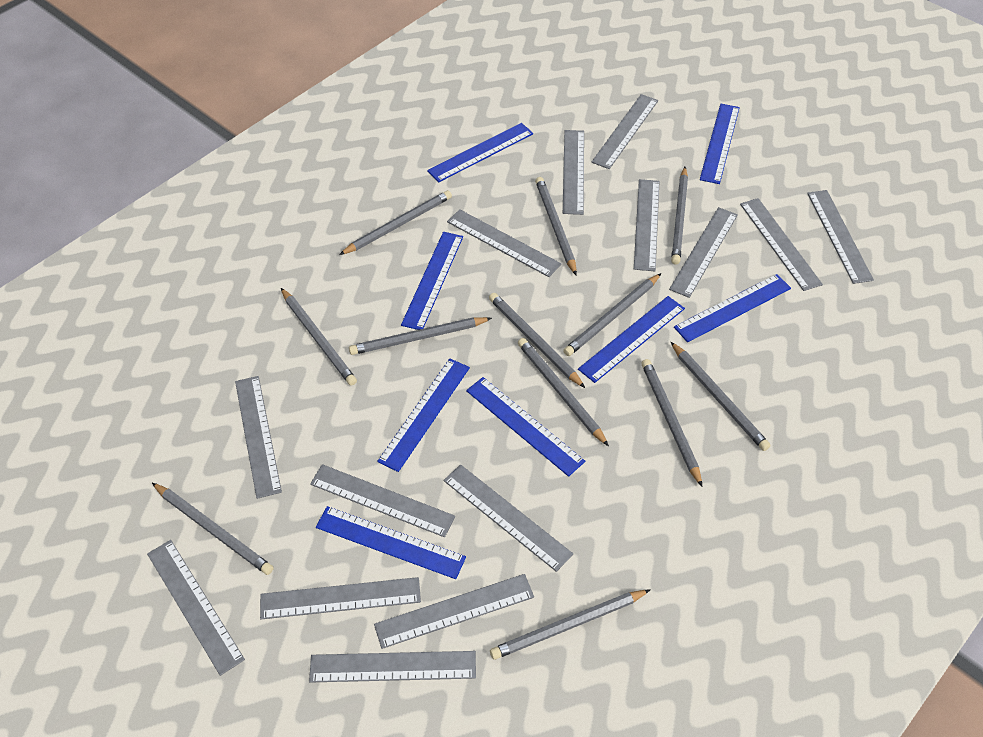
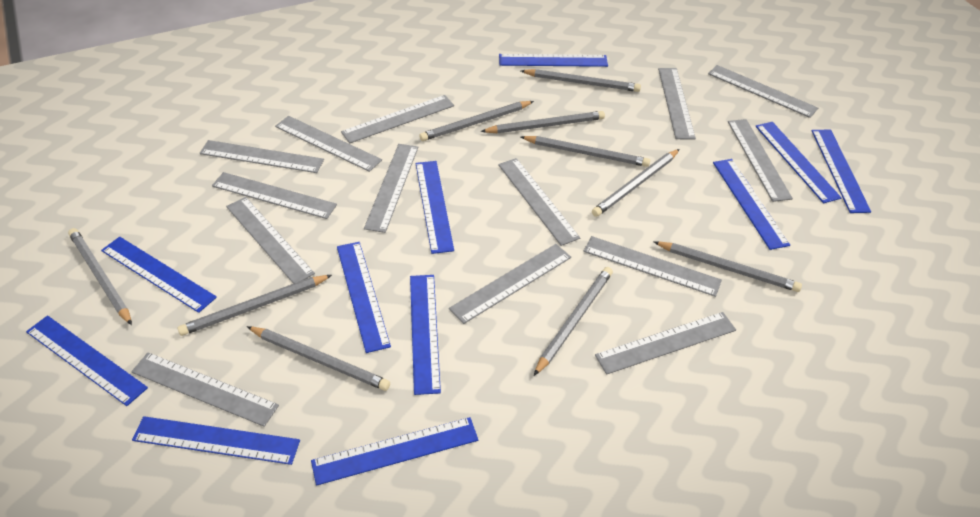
blue ruler: 8 -> 11
grey pencil: 12 -> 10

